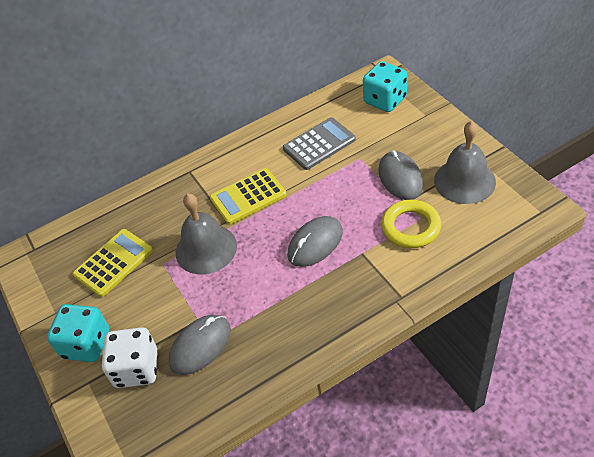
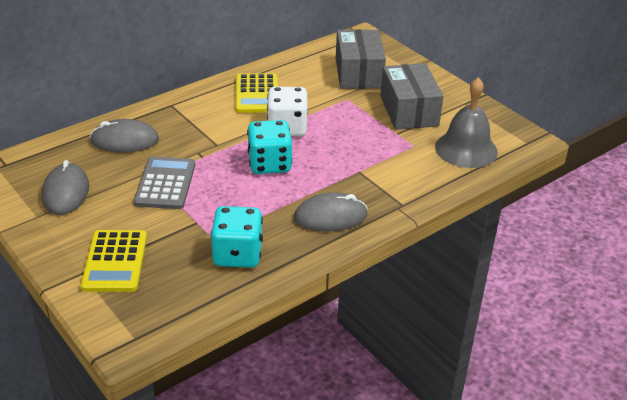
grey bell: 2 -> 1
grey box: 0 -> 2
yellow ring: 1 -> 0

